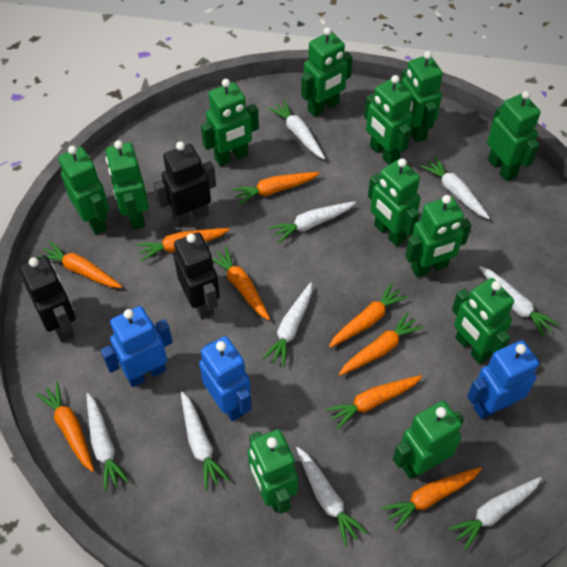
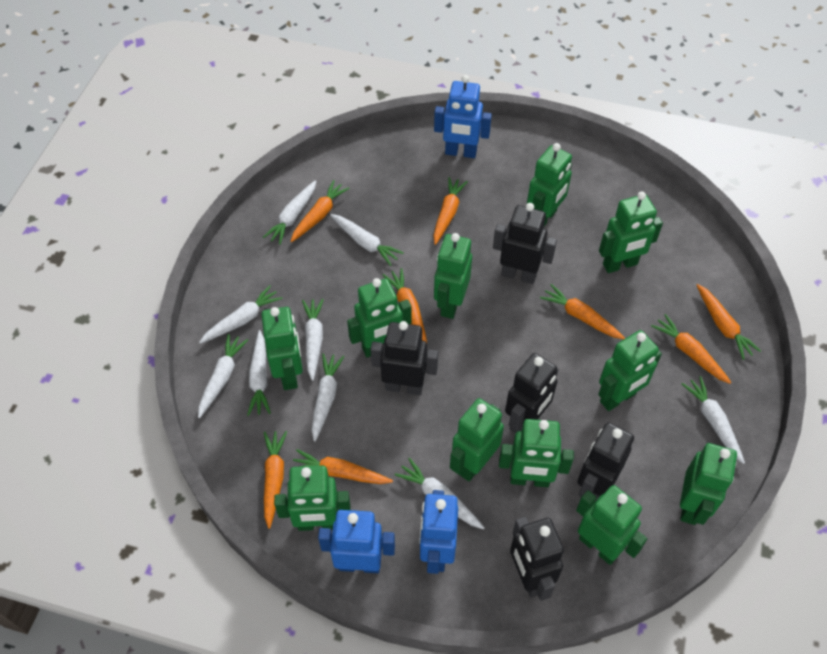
black robot: 3 -> 5
green robot: 12 -> 11
orange carrot: 9 -> 8

